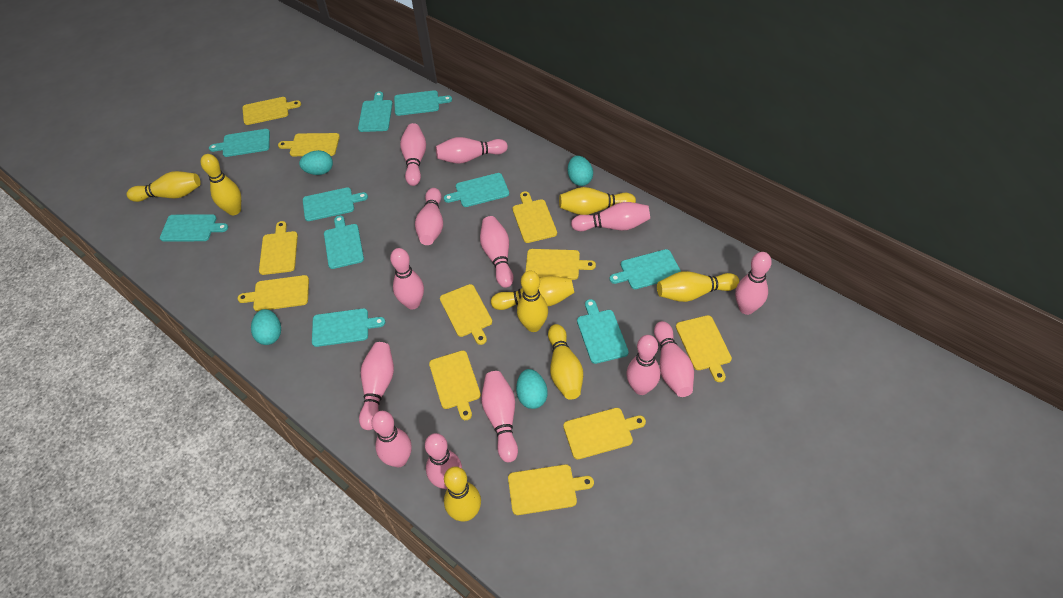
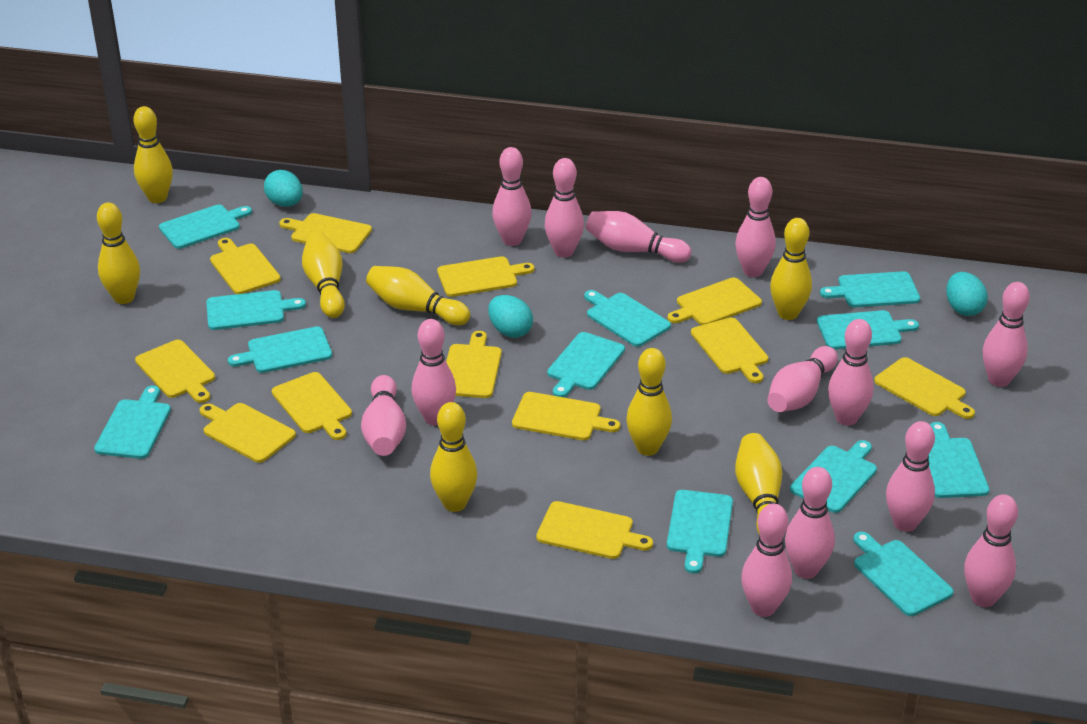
turquoise cutting board: 10 -> 12
turquoise egg: 4 -> 3
yellow cutting board: 11 -> 12

